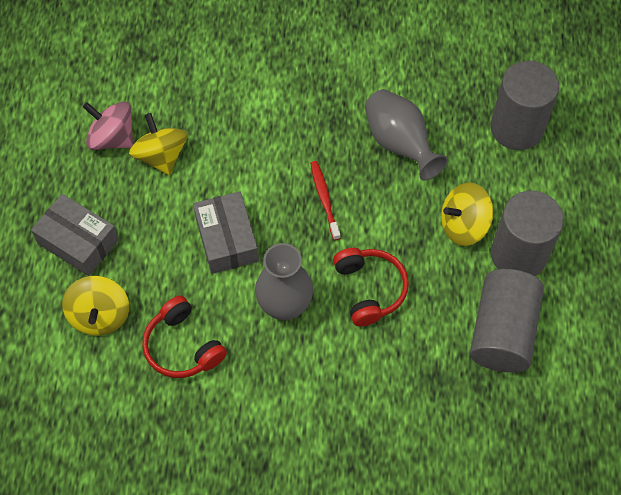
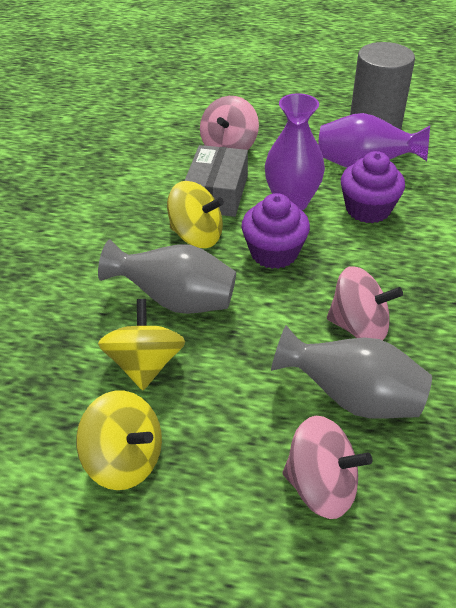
grey box: 2 -> 1
grey cylinder: 3 -> 1
pink spinning top: 1 -> 3
purple cupcake: 0 -> 2
purple vase: 0 -> 2
red headphones: 2 -> 0
red toothbrush: 1 -> 0

